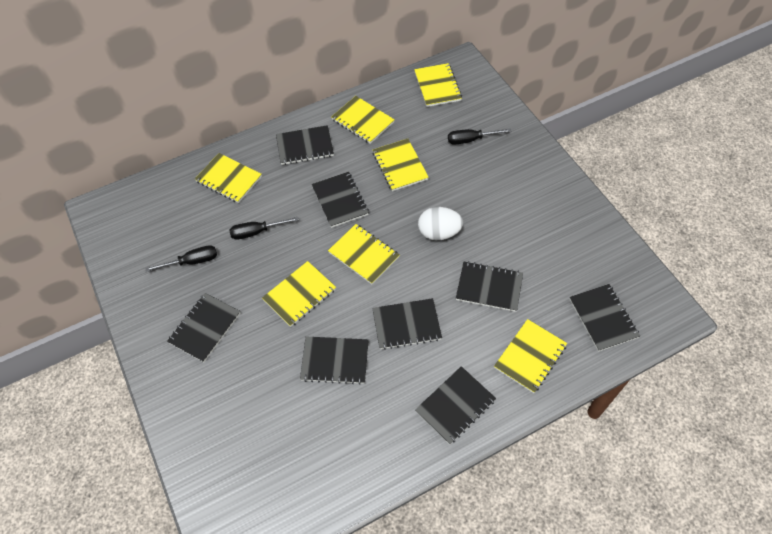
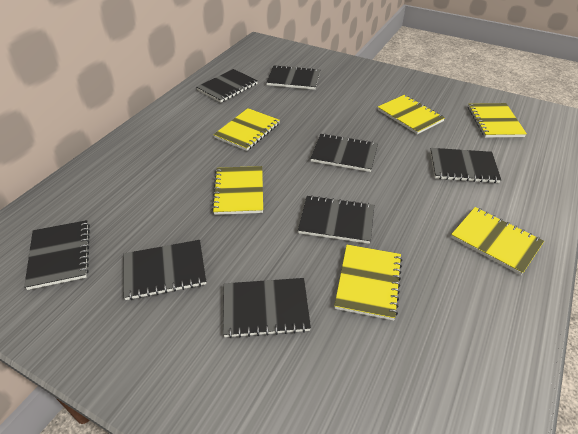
black screwdriver: 3 -> 0
white egg: 1 -> 0
yellow notebook: 7 -> 6

